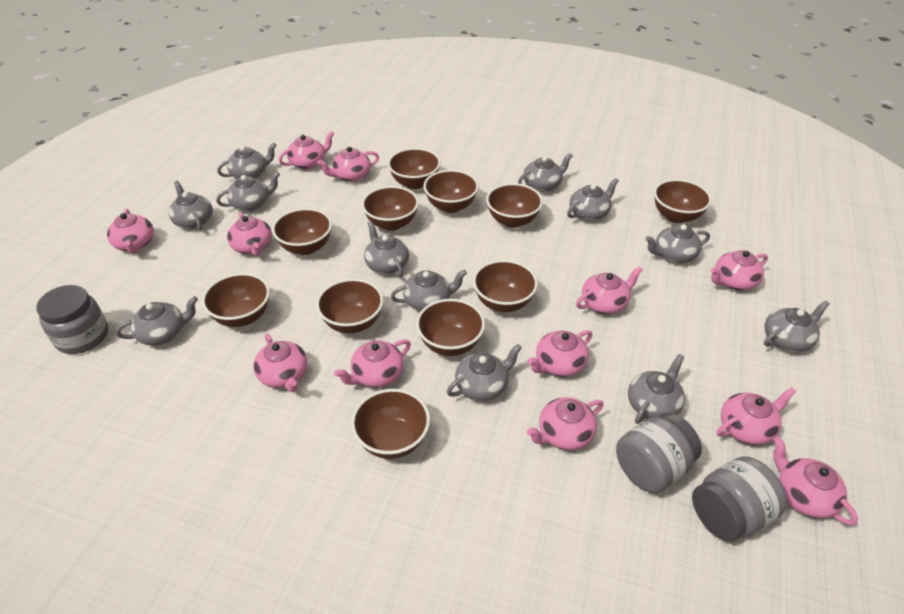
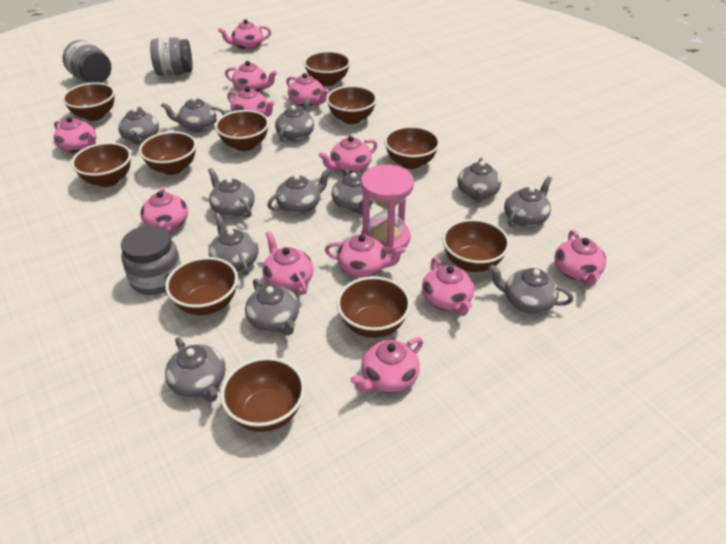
pink hourglass: 0 -> 1

